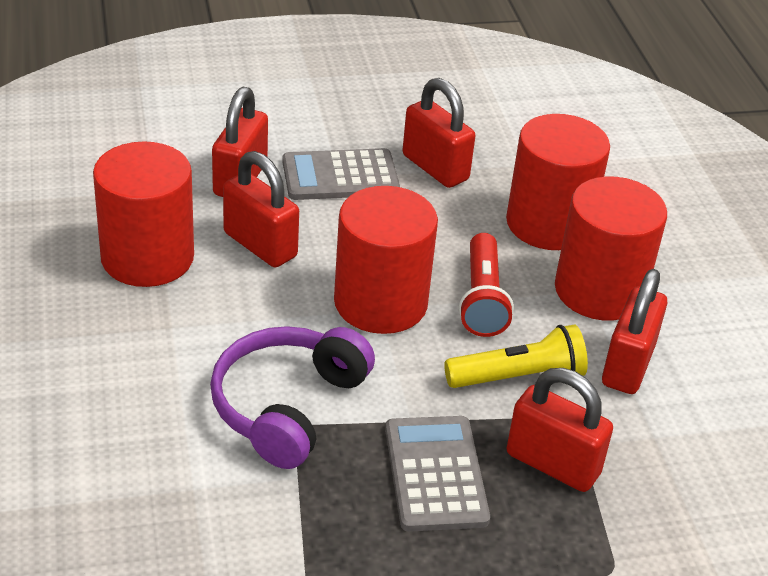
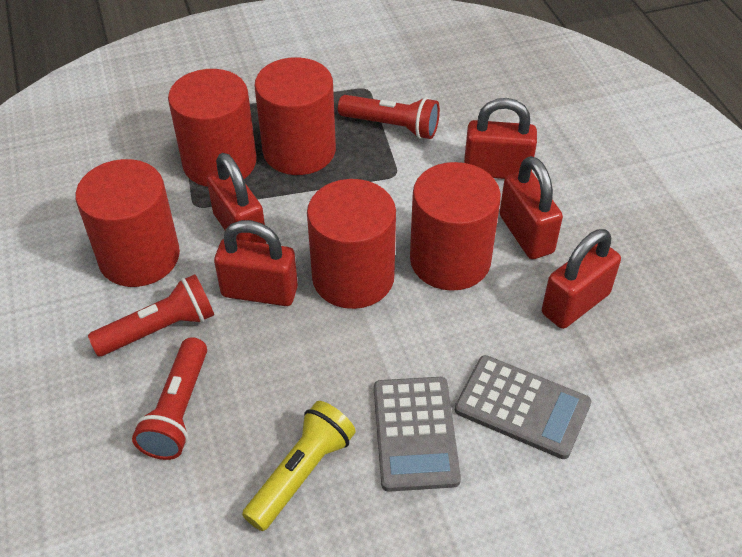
purple headphones: 1 -> 0
red cylinder: 4 -> 5
red flashlight: 1 -> 3

